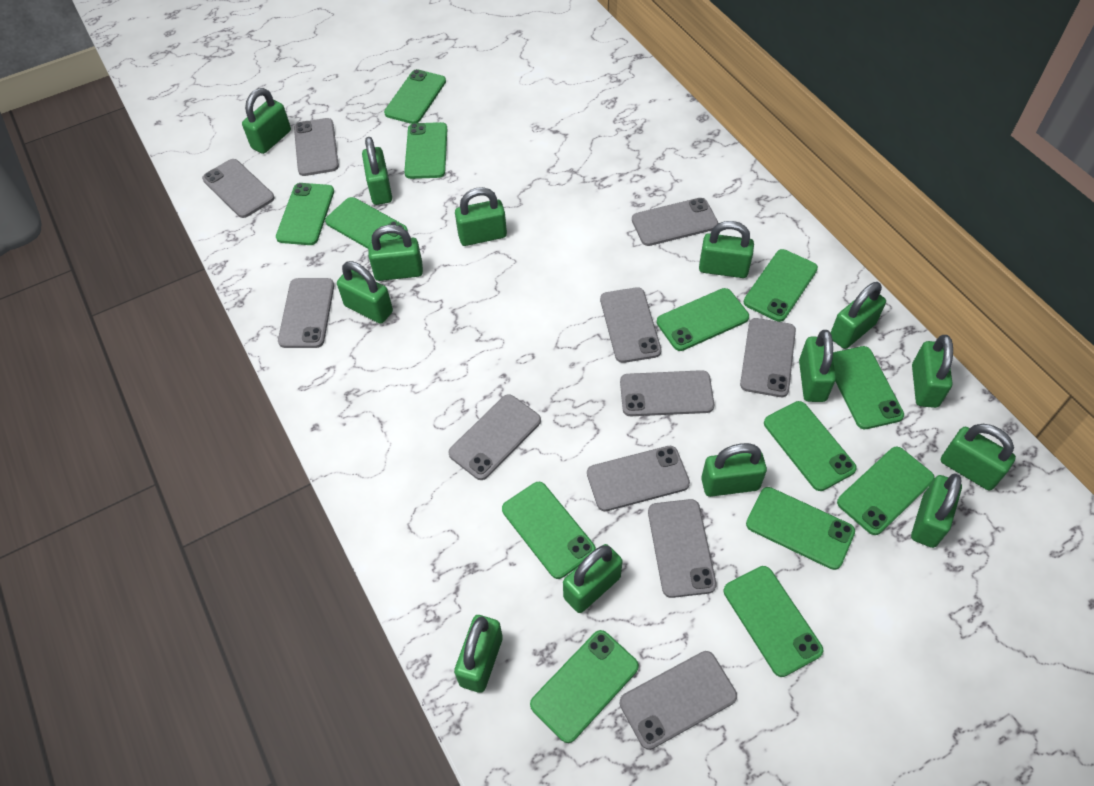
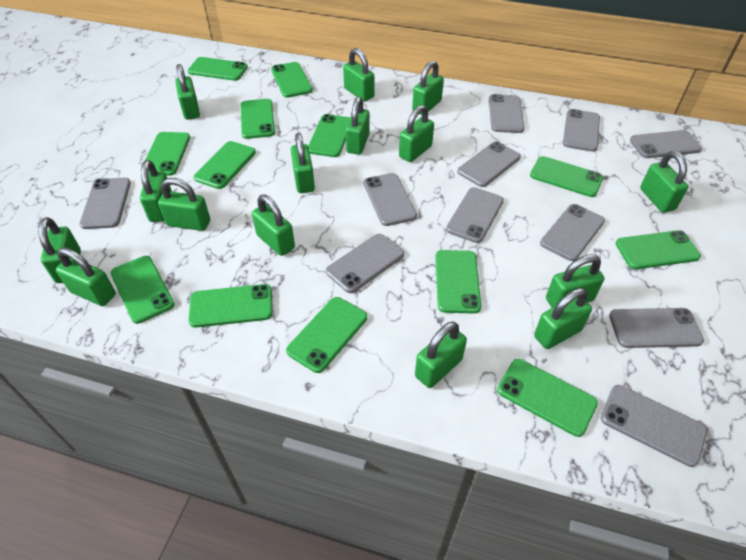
green padlock: 14 -> 15

